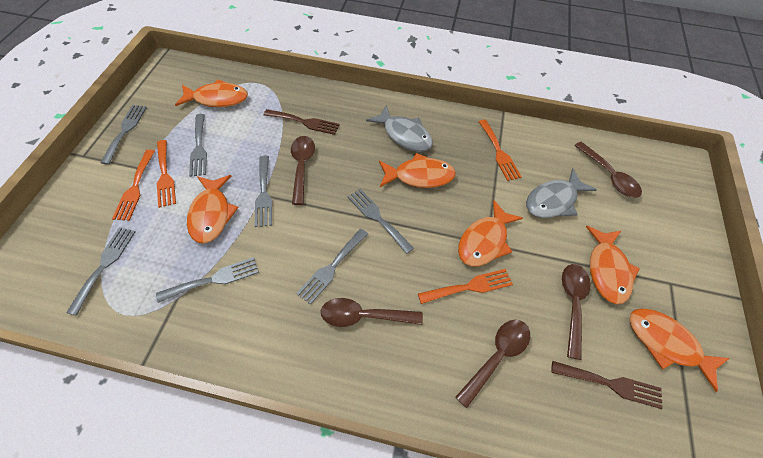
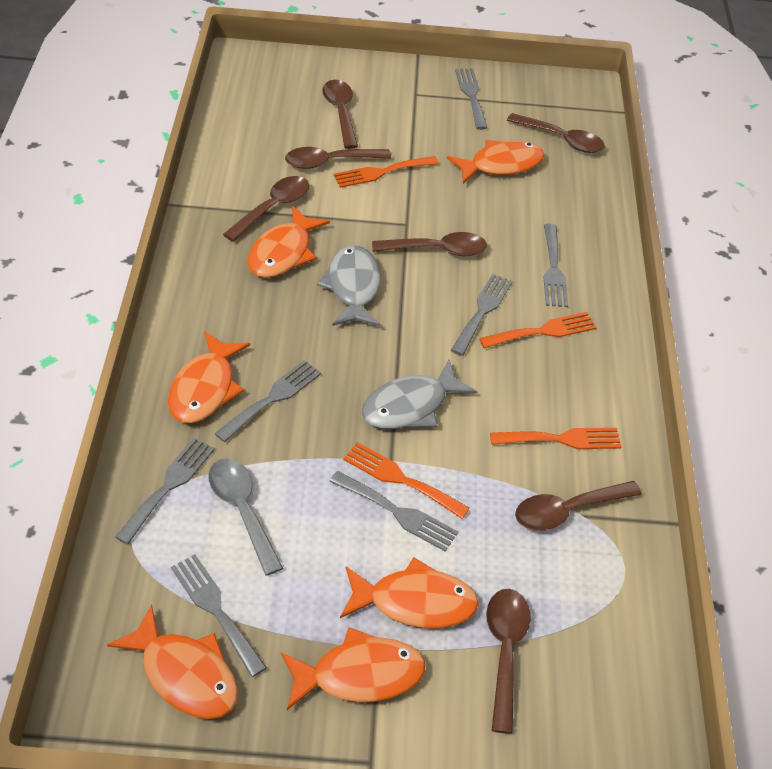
brown fork: 2 -> 0
brown spoon: 5 -> 7
grey spoon: 0 -> 1

